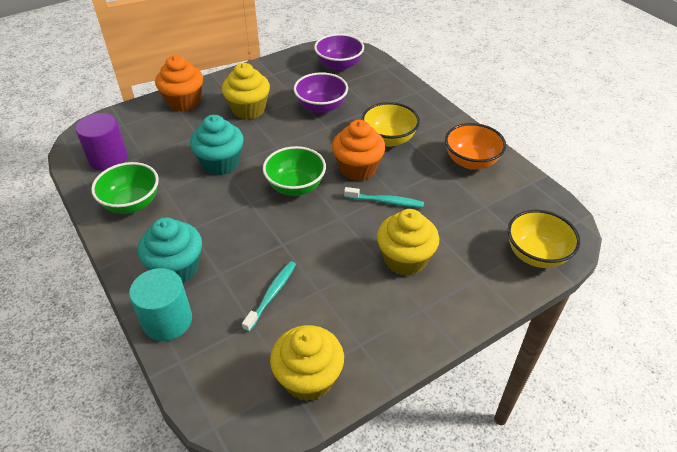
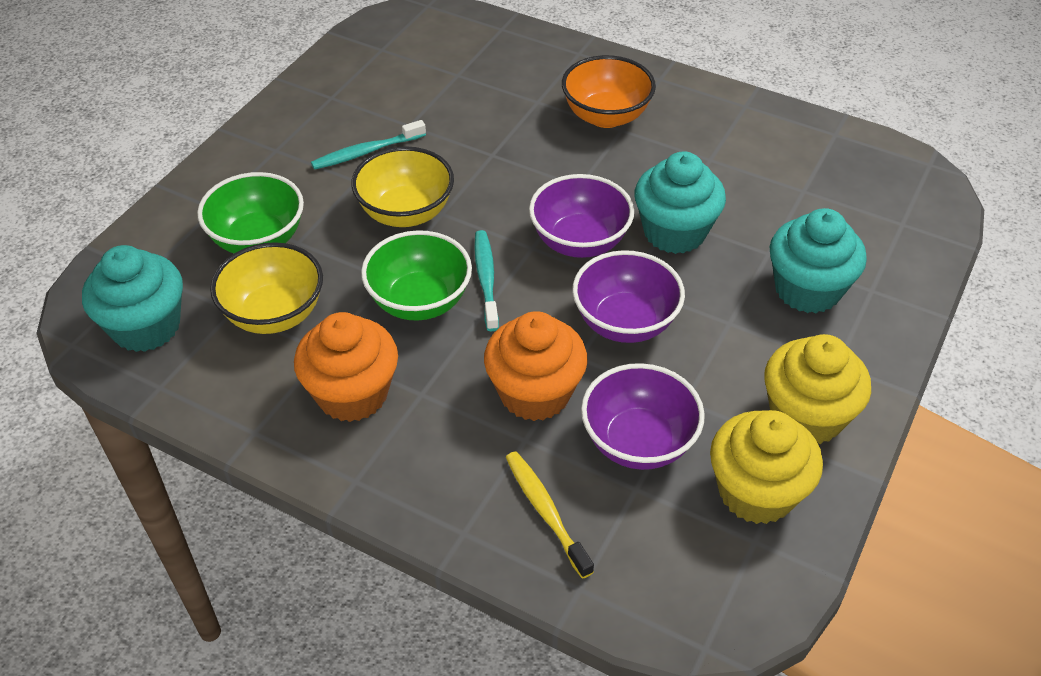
purple bowl: 2 -> 3
purple cylinder: 1 -> 0
turquoise cupcake: 2 -> 3
turquoise cylinder: 1 -> 0
yellow cupcake: 3 -> 2
yellow toothbrush: 0 -> 1

